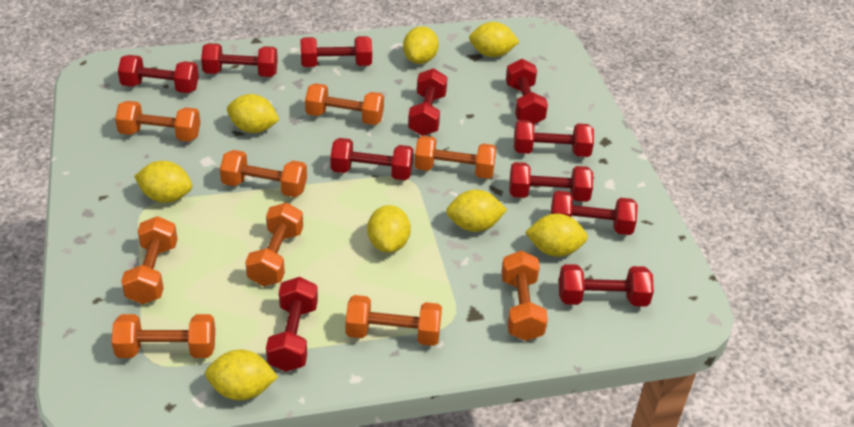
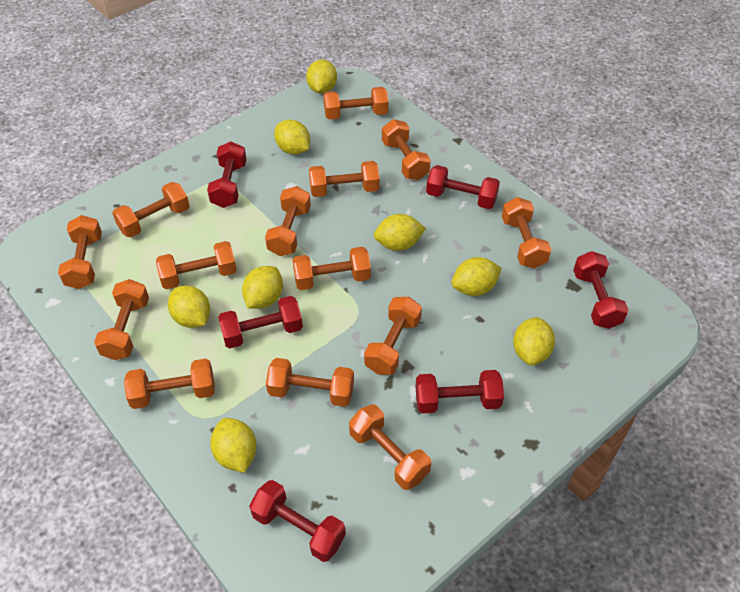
orange dumbbell: 9 -> 14
red dumbbell: 11 -> 6

